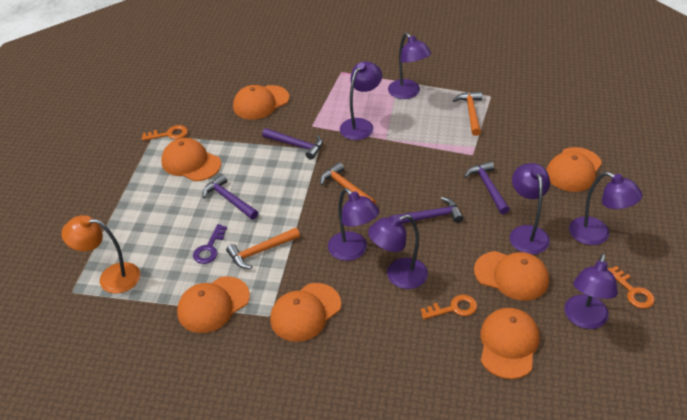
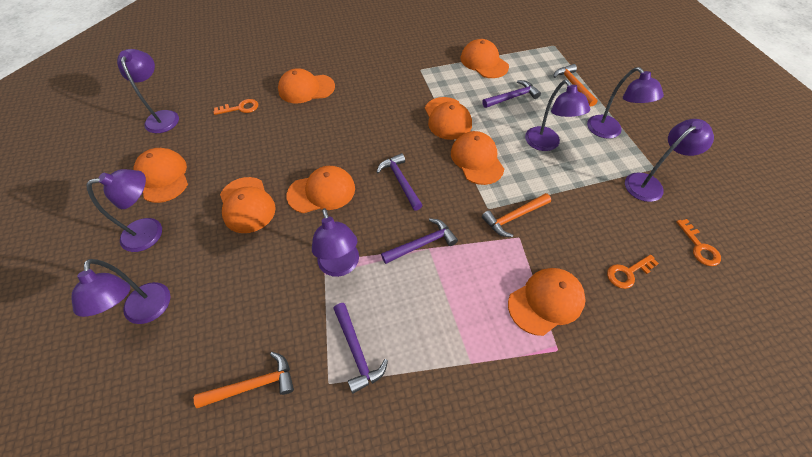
orange cap: 7 -> 8
orange lamp: 1 -> 0
purple key: 1 -> 0

